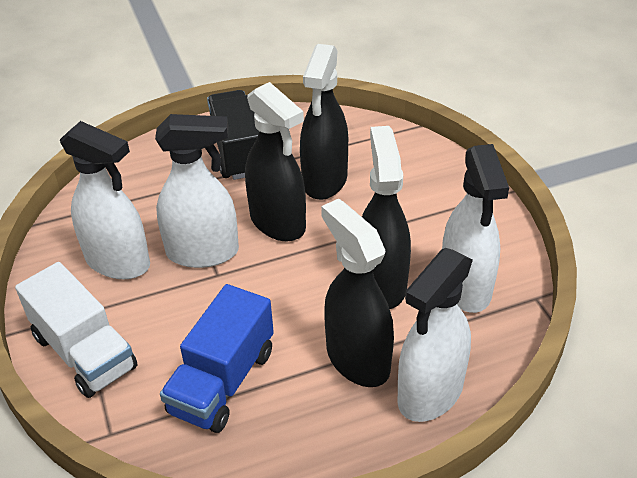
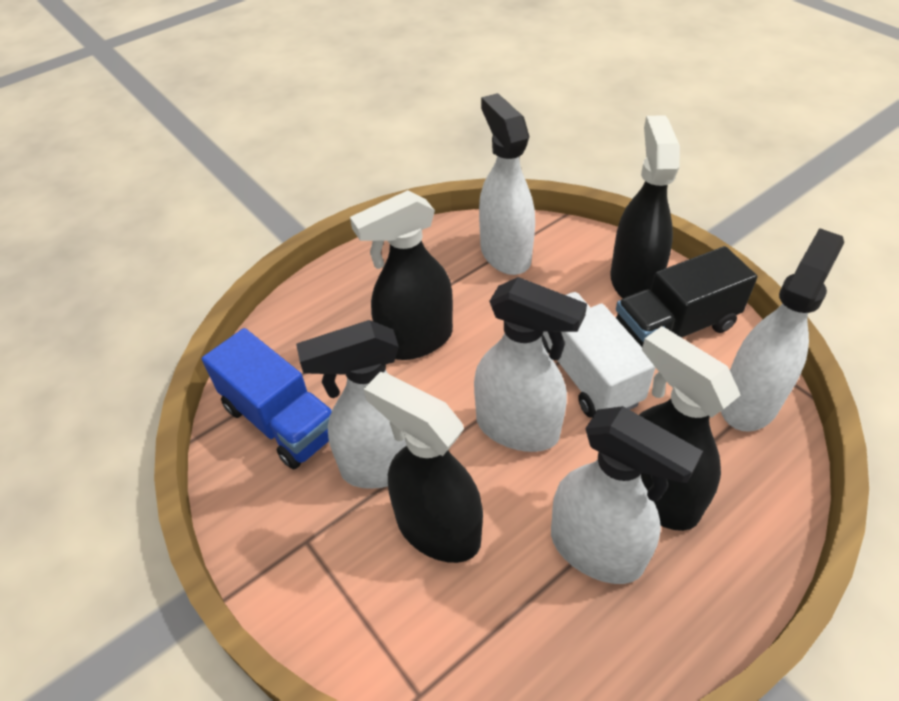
white spray bottle: 4 -> 5

